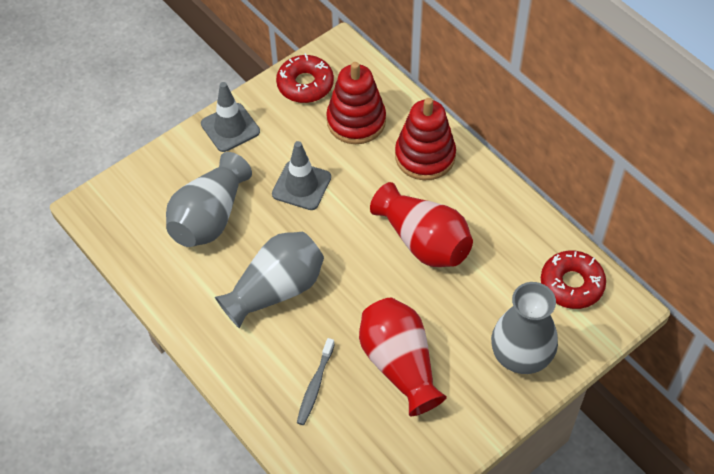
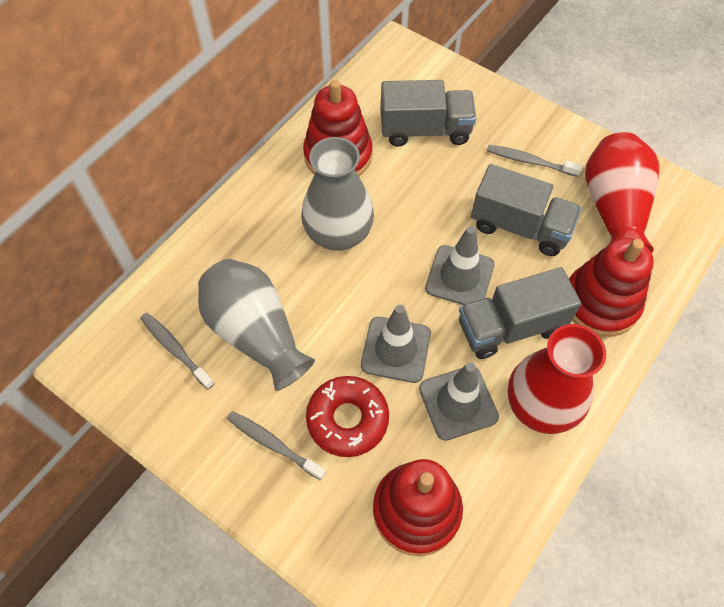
grey toothbrush: 1 -> 3
grey traffic cone: 2 -> 3
grey truck: 0 -> 3
grey vase: 3 -> 2
red donut: 2 -> 1
red stacking toy: 2 -> 3

